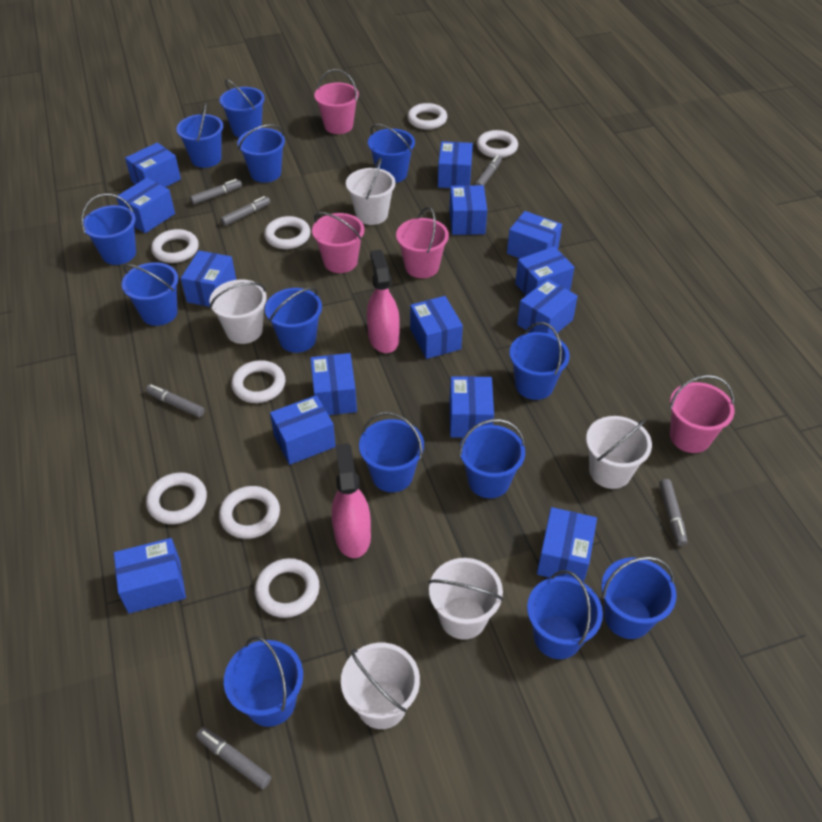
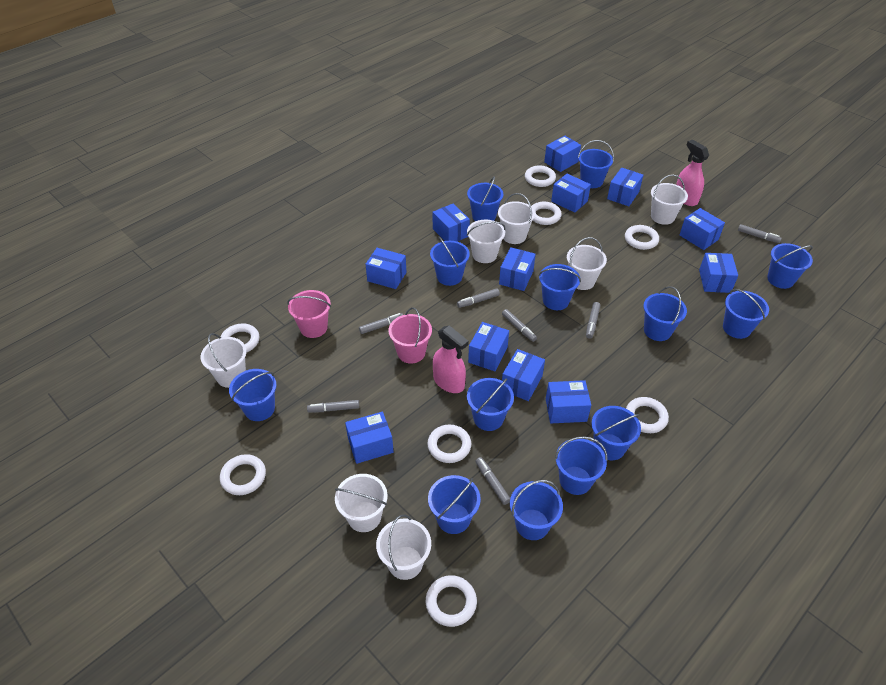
blue box: 14 -> 12
grey marker: 6 -> 7
pink bucket: 4 -> 2
white bucket: 5 -> 7

